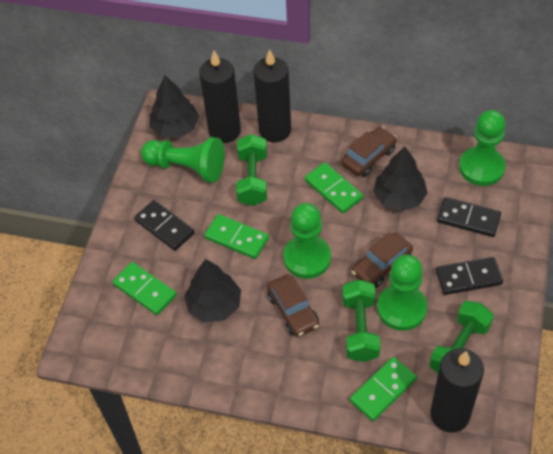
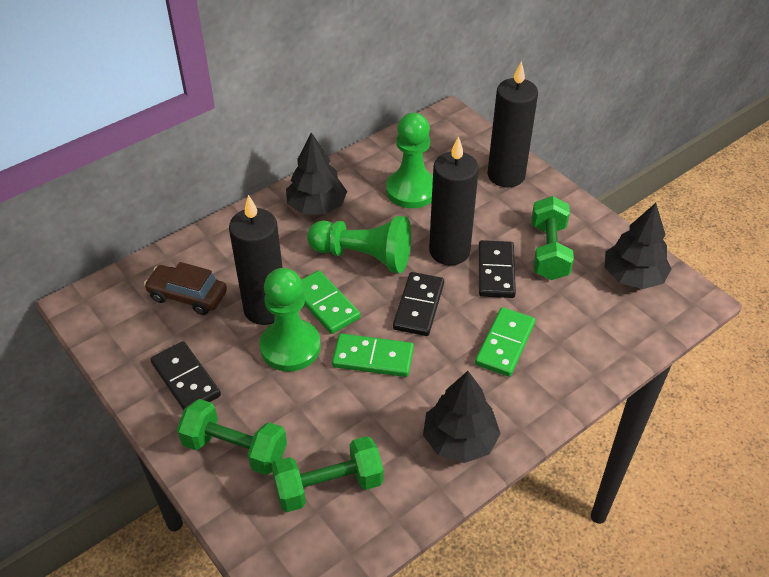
brown car: 3 -> 1
green domino: 4 -> 3
green pawn: 4 -> 3

